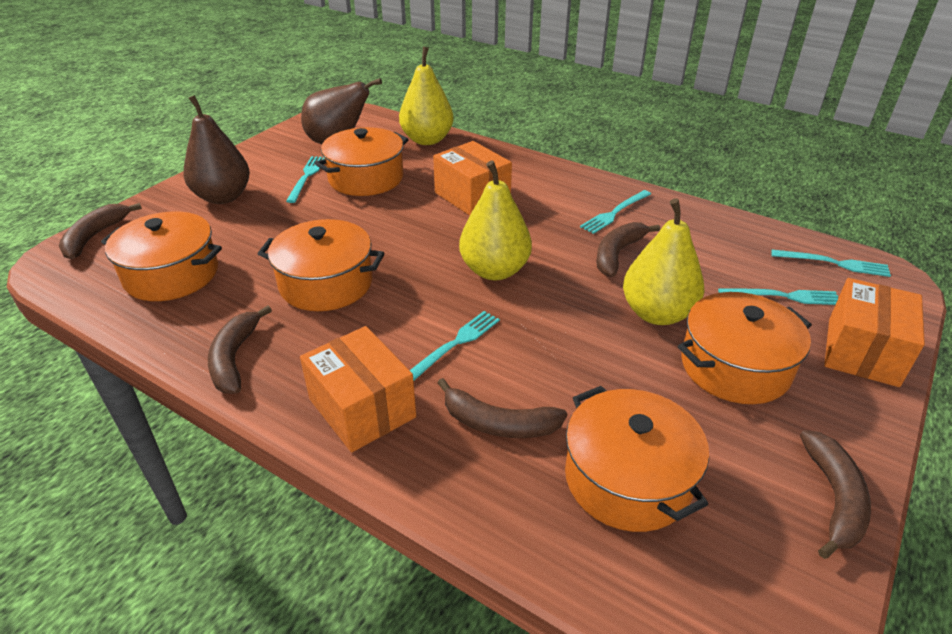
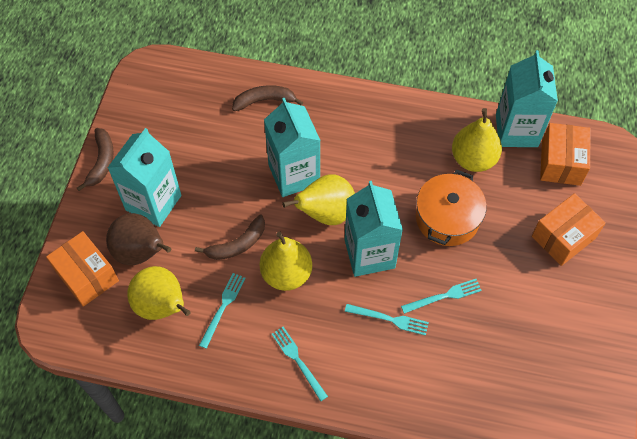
brown banana: 5 -> 3
brown pear: 2 -> 1
orange pot: 5 -> 1
turquoise carton: 0 -> 4
turquoise fork: 5 -> 4
yellow pear: 3 -> 4

